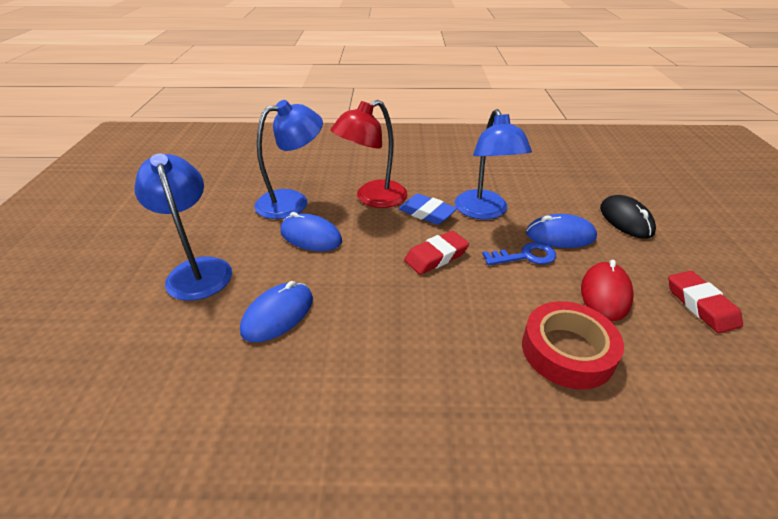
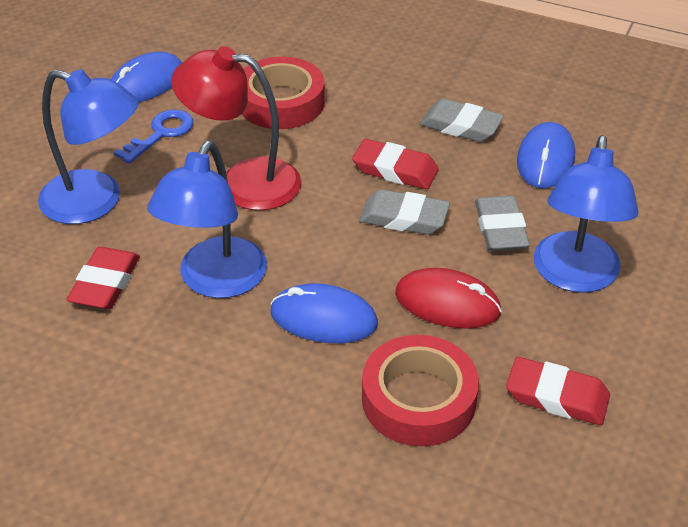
black mouse: 1 -> 0
blue eraser: 1 -> 0
grey eraser: 0 -> 3
red eraser: 2 -> 3
red tape: 1 -> 2

